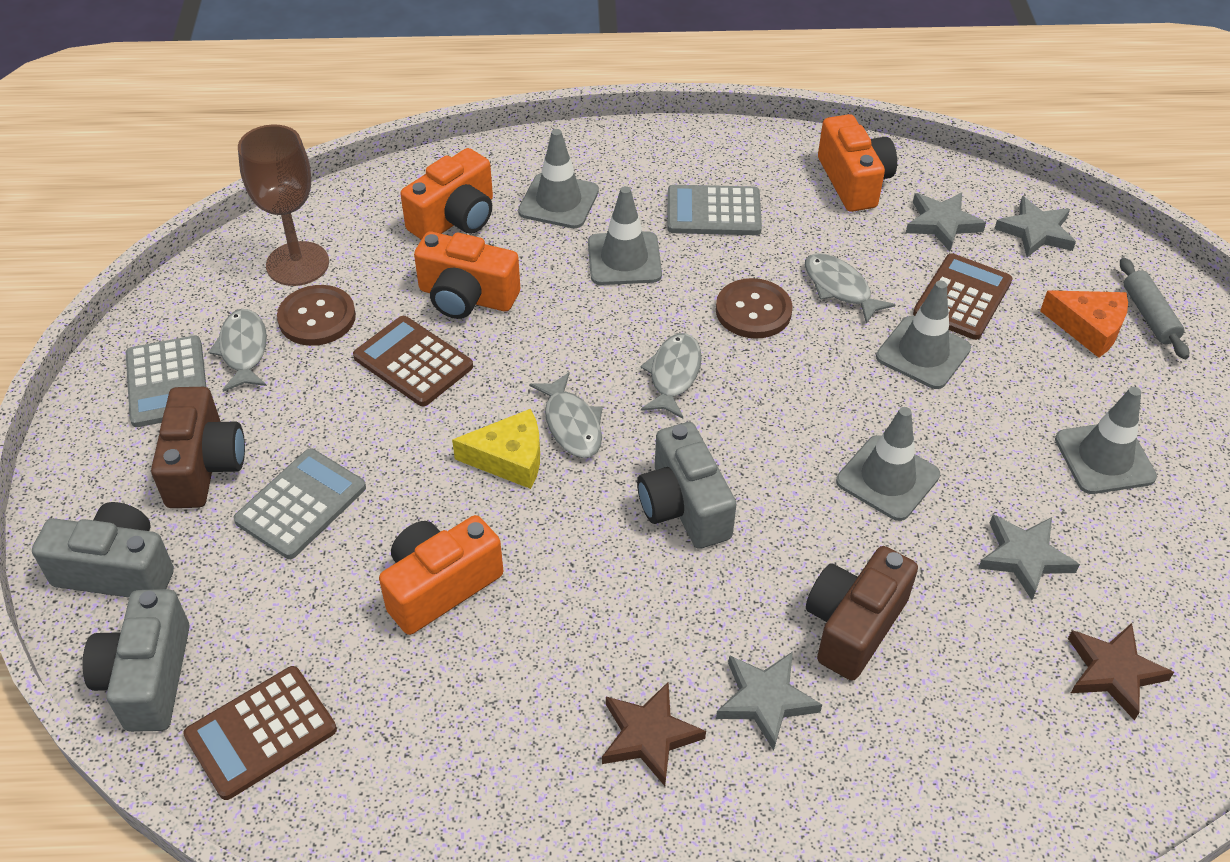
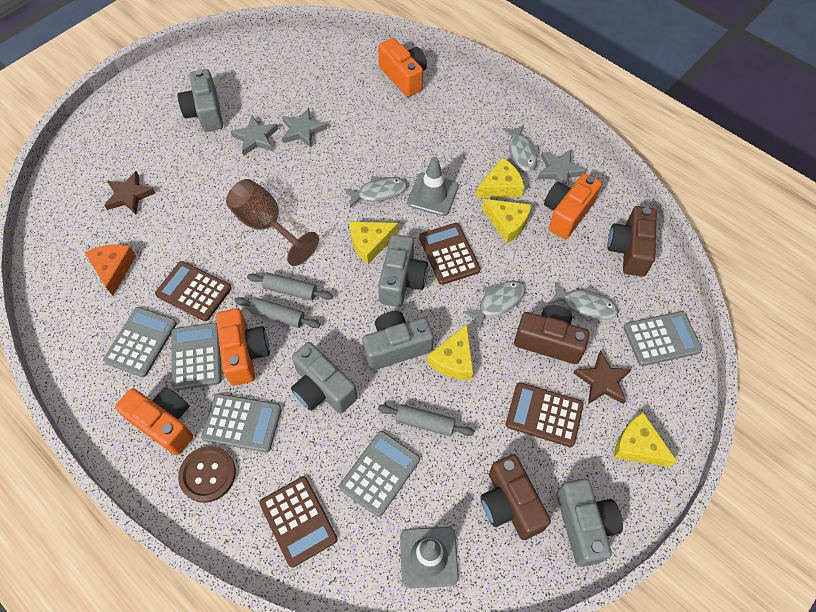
brown button: 2 -> 1
brown calculator: 3 -> 4
brown camera: 2 -> 3
grey calculator: 3 -> 5
grey camera: 3 -> 5
grey rolling pin: 1 -> 3
grey star: 4 -> 3
grey traffic cone: 5 -> 2
yellow cheese: 1 -> 5

